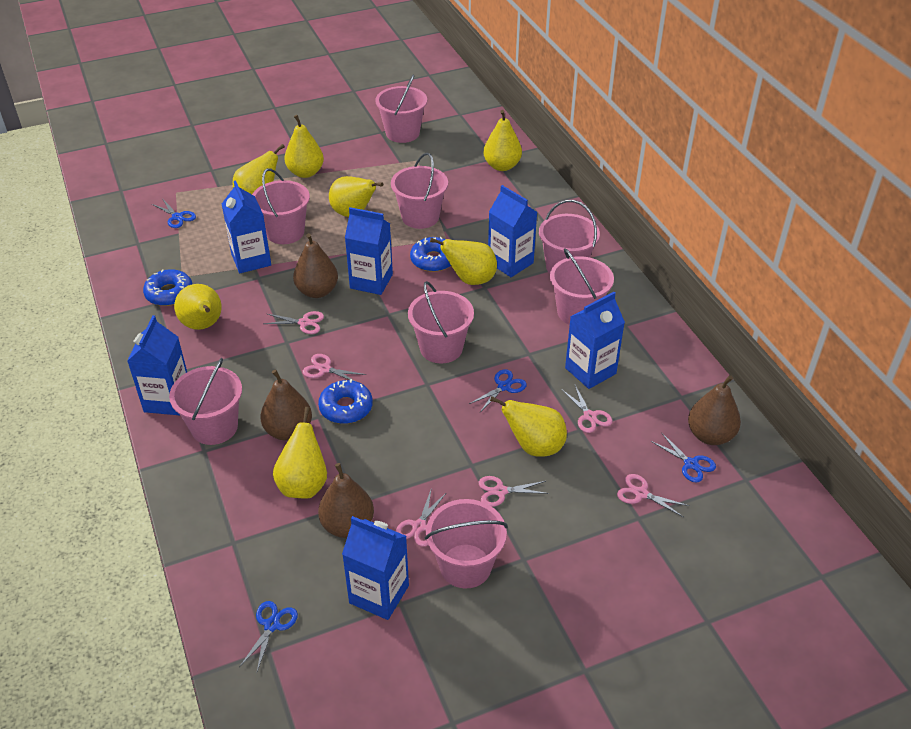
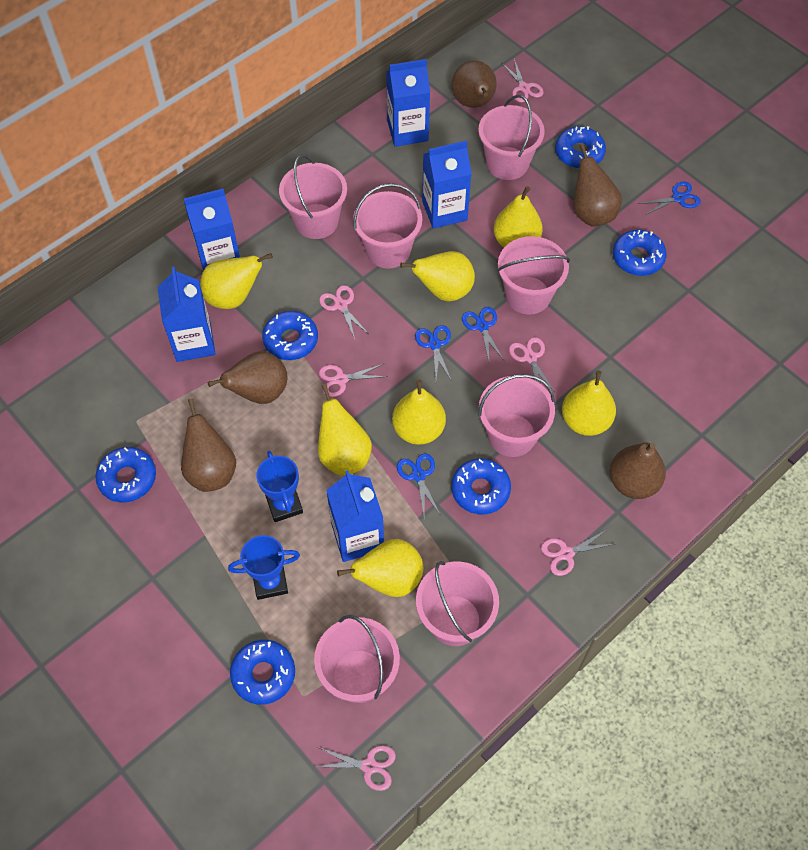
blue carton: 6 -> 5
blue donut: 3 -> 6
blue trophy: 0 -> 2
brown pear: 4 -> 5
pink bucket: 8 -> 7
yellow pear: 8 -> 7

